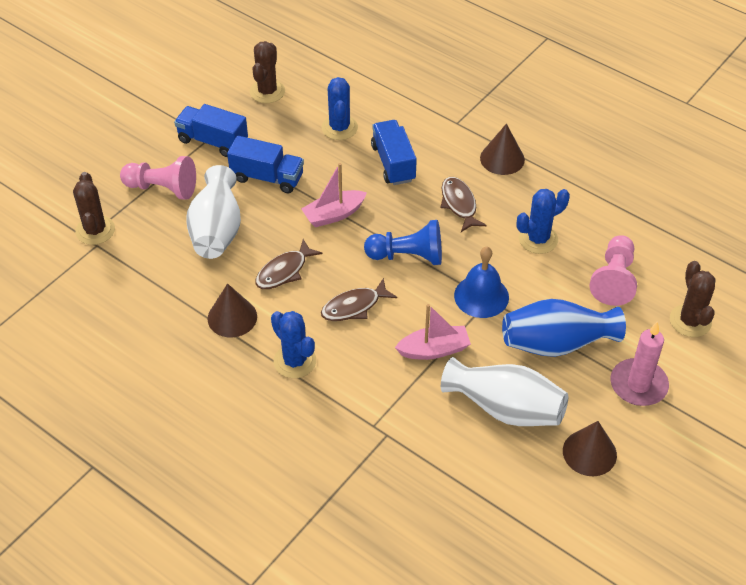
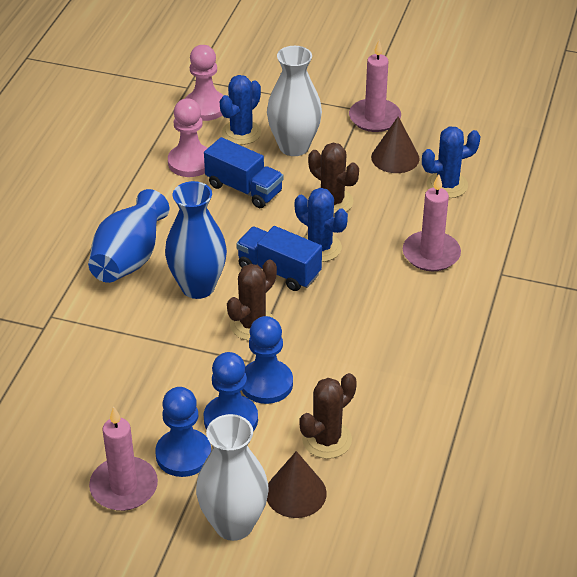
blue bell: 1 -> 0
blue pawn: 1 -> 3
blue truck: 3 -> 2
blue vase: 1 -> 2
brown cone: 3 -> 2
brown fish: 3 -> 0
pink boat: 2 -> 0
pink candle: 1 -> 3

